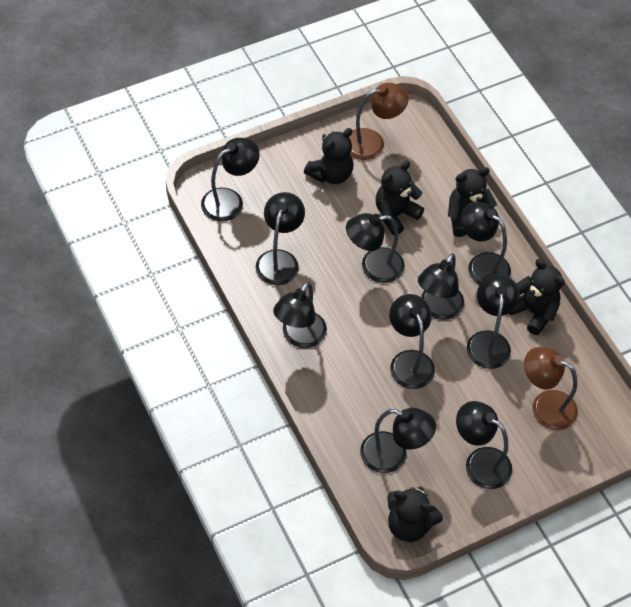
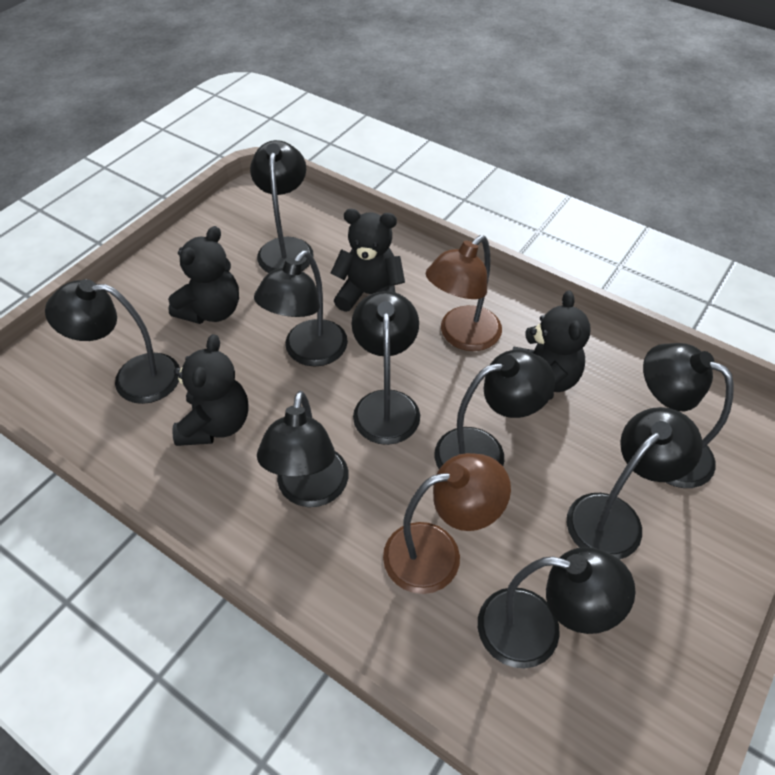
black lamp: 10 -> 9
black teddy bear: 5 -> 4

